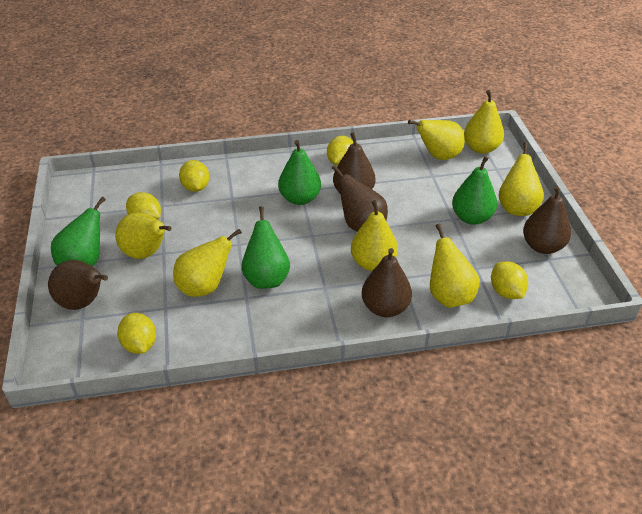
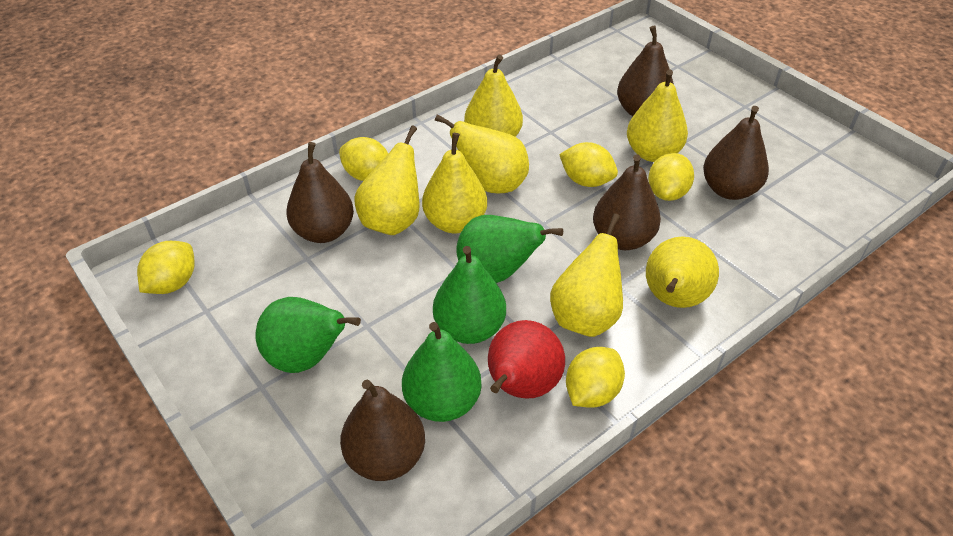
red pear: 0 -> 1

